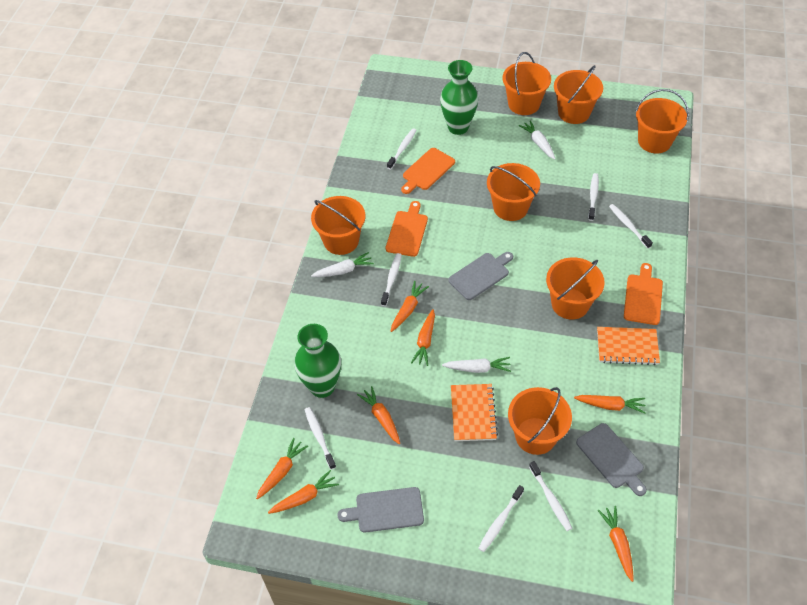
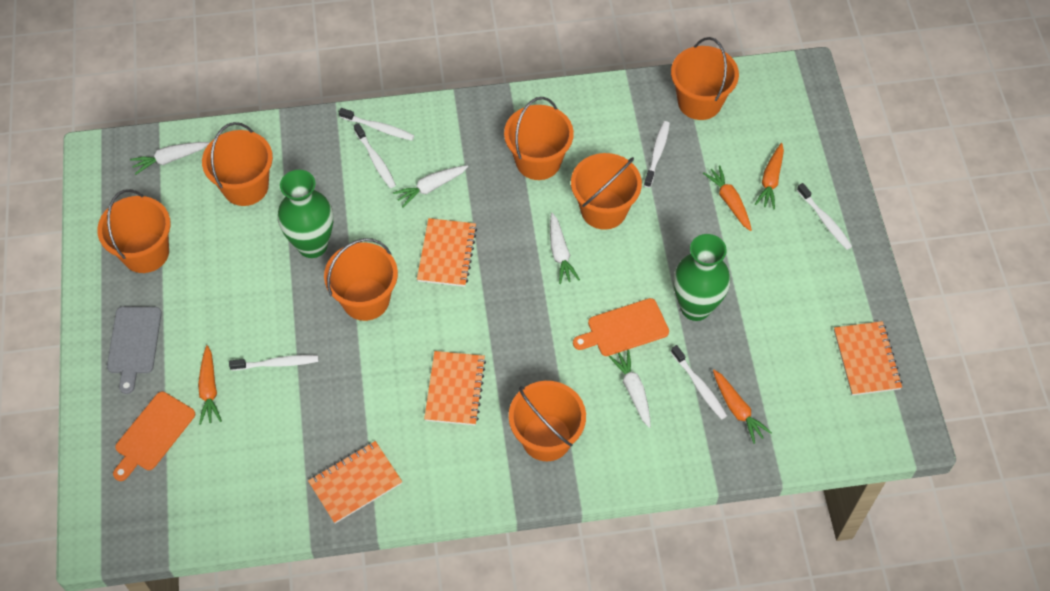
grey cutting board: 3 -> 1
orange carrot: 7 -> 4
orange cutting board: 3 -> 2
orange notebook: 2 -> 4
white carrot: 3 -> 4
white toothbrush: 7 -> 6

